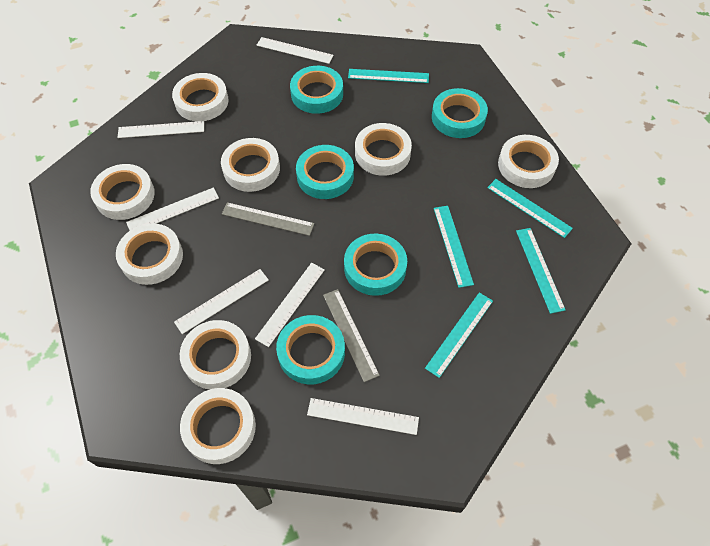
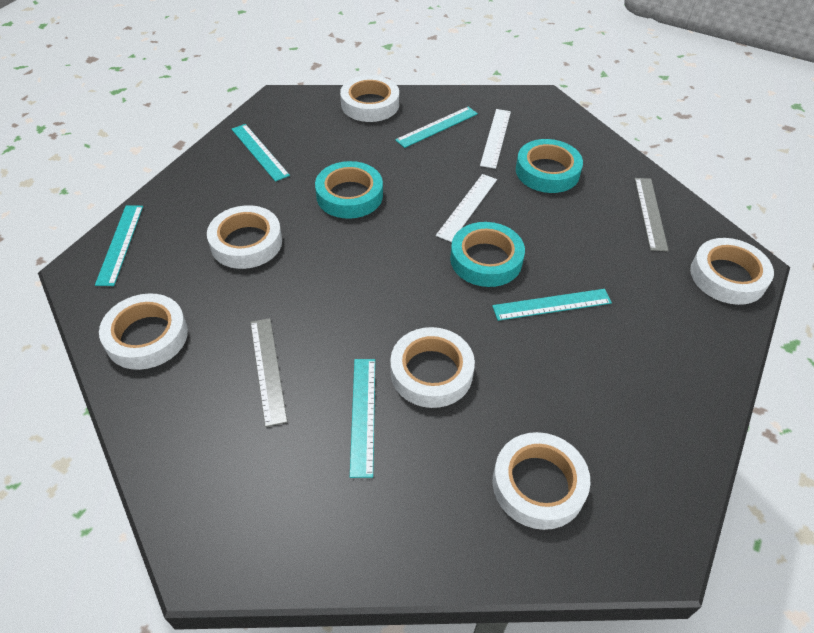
turquoise tape: 5 -> 3
white ruler: 6 -> 2
white tape: 8 -> 6

